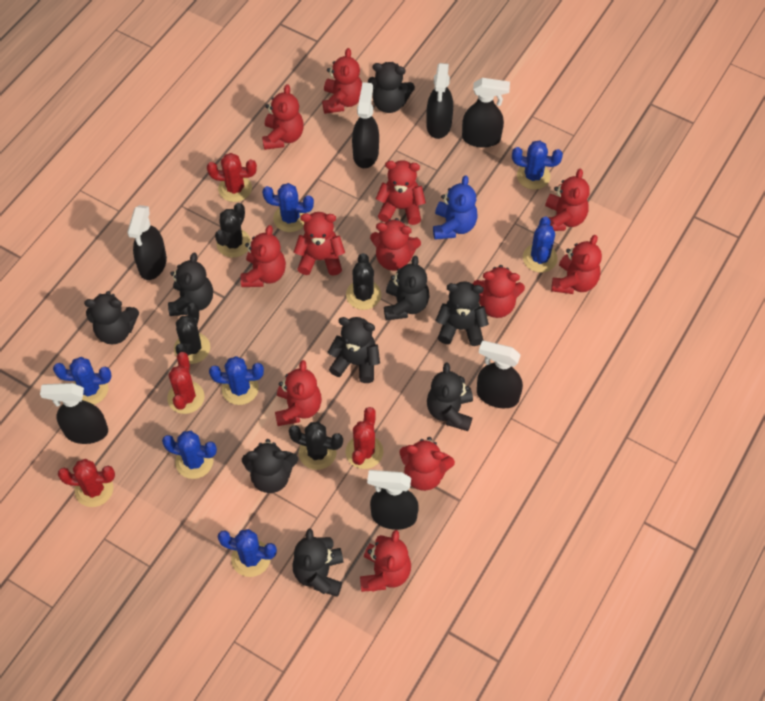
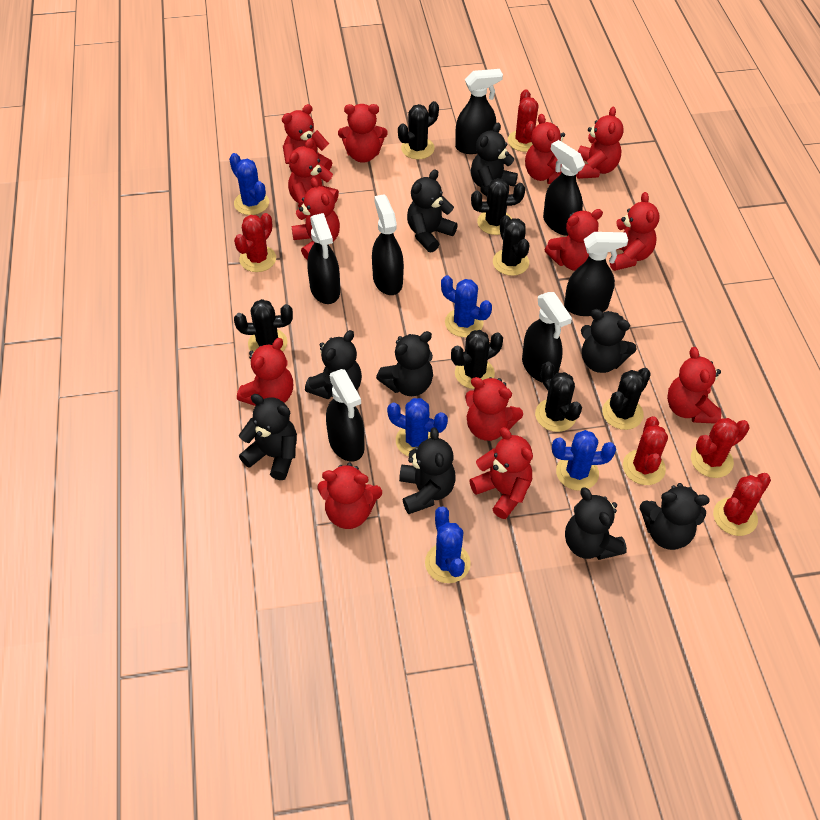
black cactus: 4 -> 7
blue cactus: 7 -> 5
blue teddy bear: 1 -> 0
red cactus: 4 -> 5
red teddy bear: 12 -> 13

